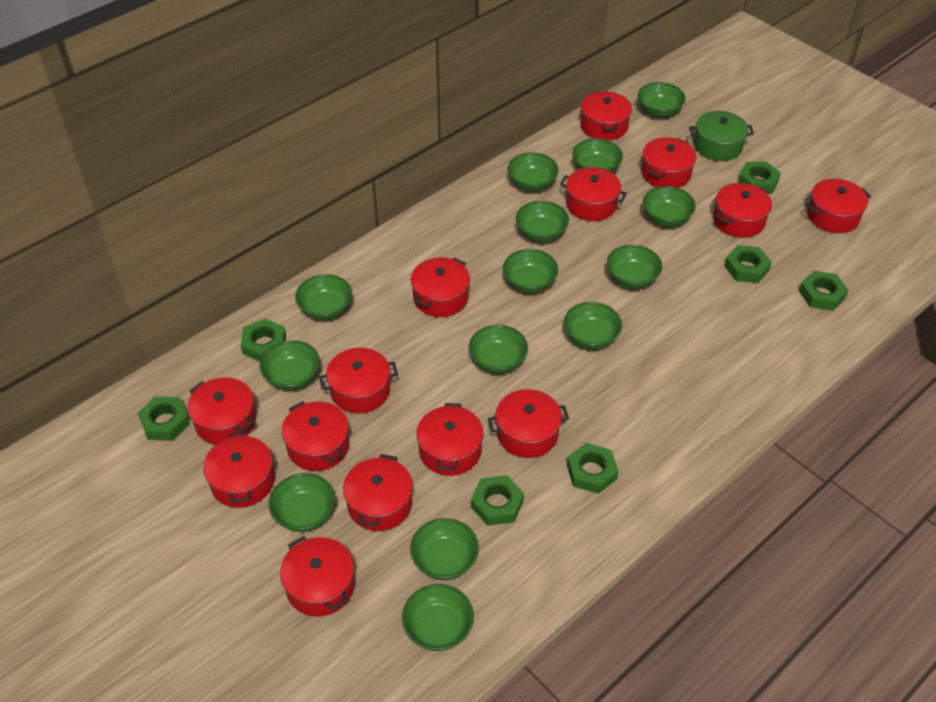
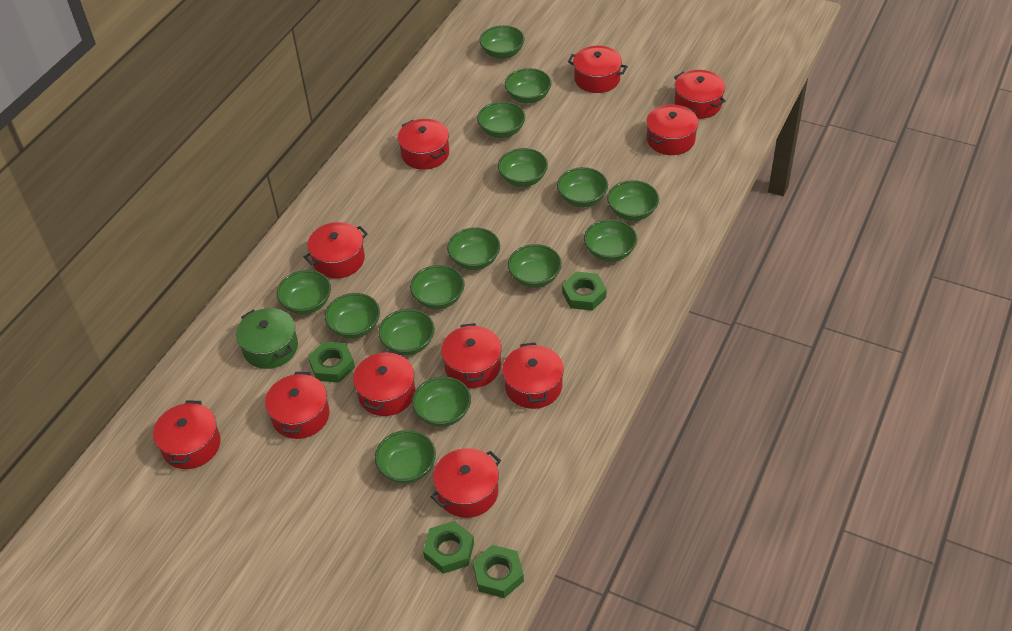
green bowl: 14 -> 15
green nut: 7 -> 4
red pot: 14 -> 11

